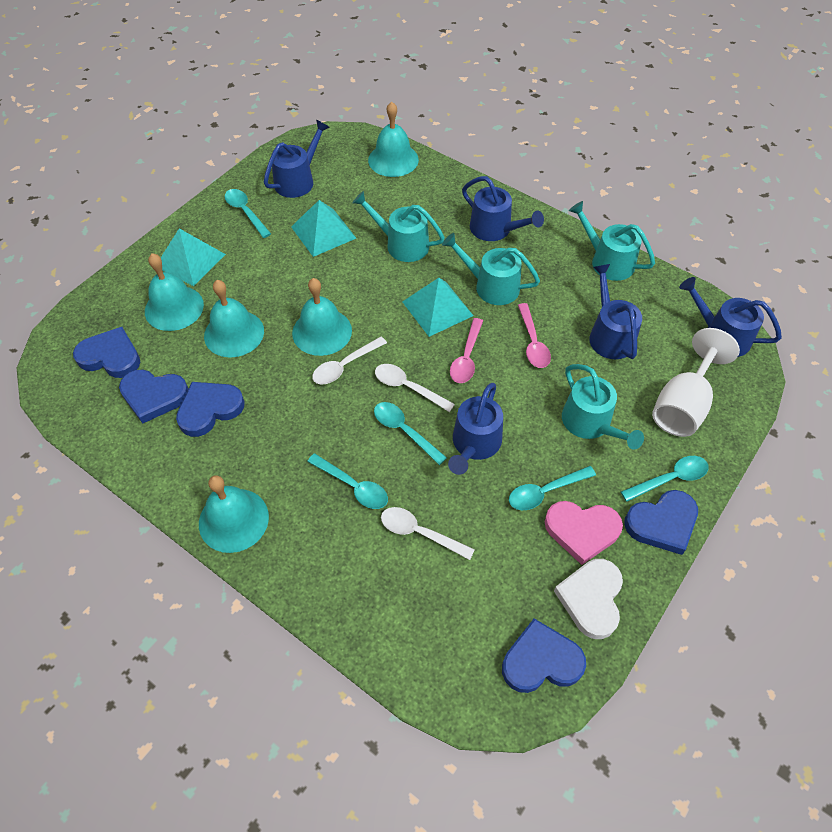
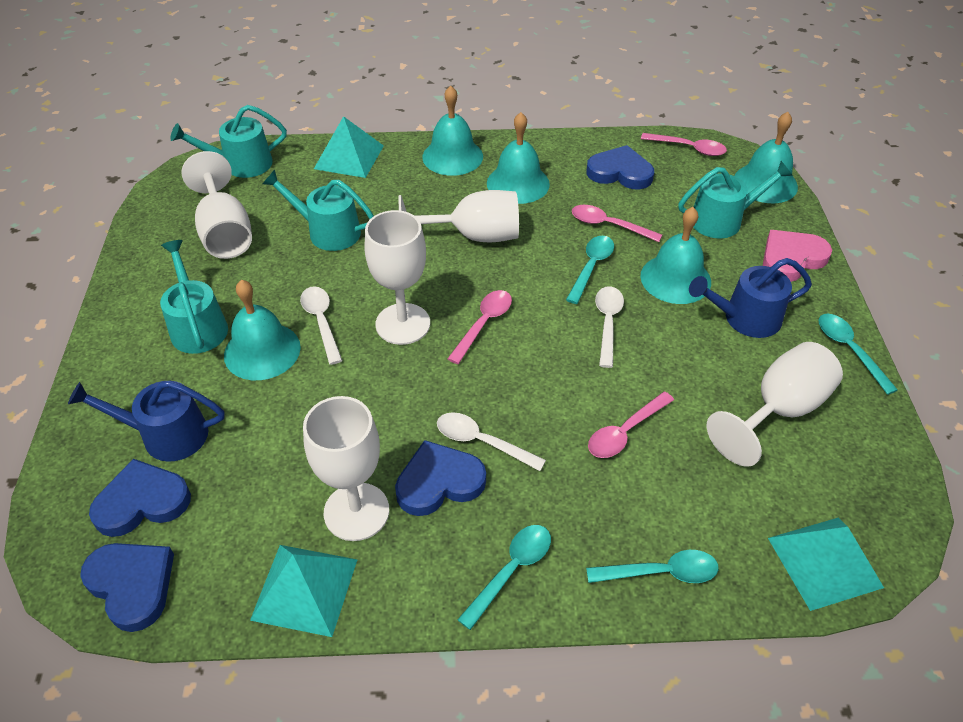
blue heart: 5 -> 4
blue watering can: 5 -> 2
pink spoon: 2 -> 4
turquoise spoon: 5 -> 4
white goblet: 1 -> 5
white heart: 1 -> 0

